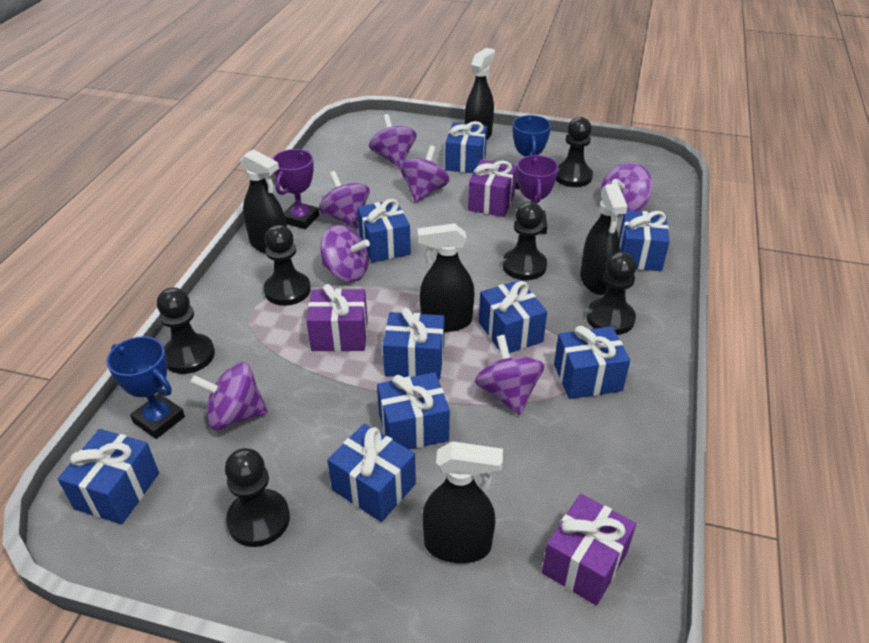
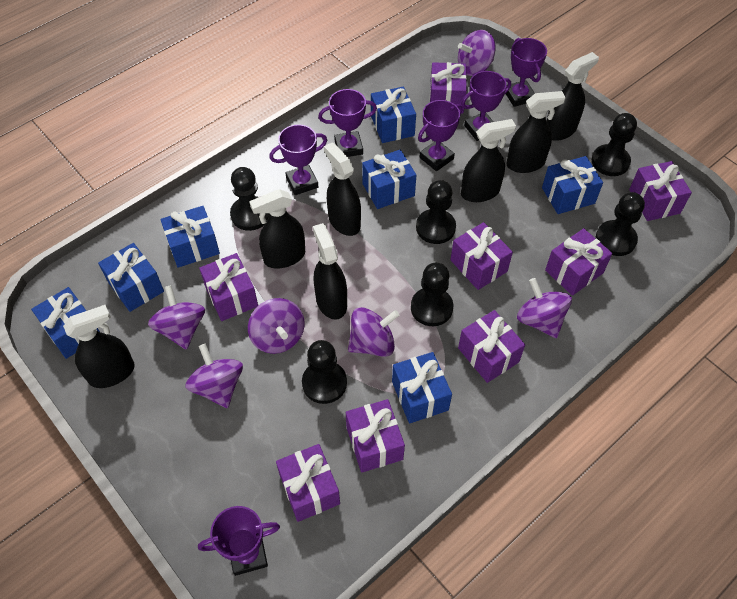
black spray bottle: 5 -> 7
blue gift: 9 -> 7
blue trophy: 2 -> 0
purple gift: 3 -> 8
purple spinning top: 7 -> 6
purple trophy: 2 -> 6

